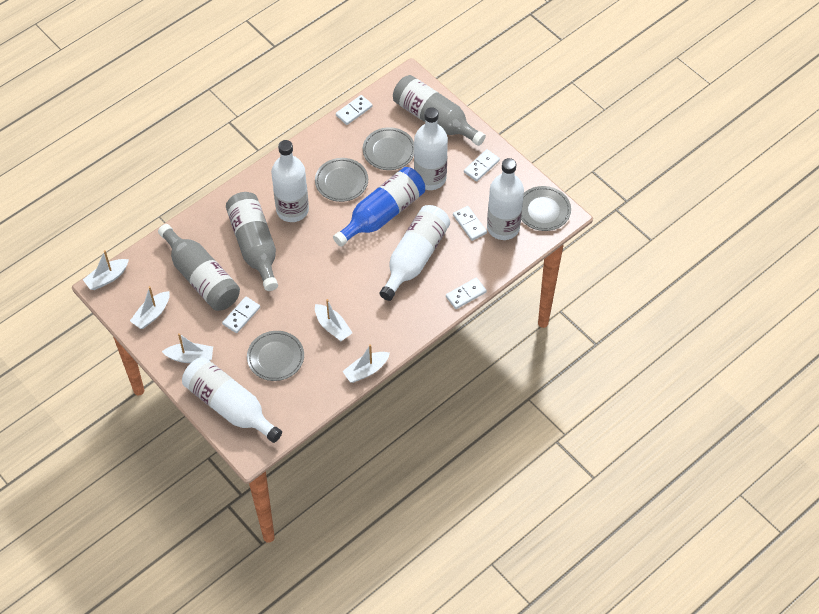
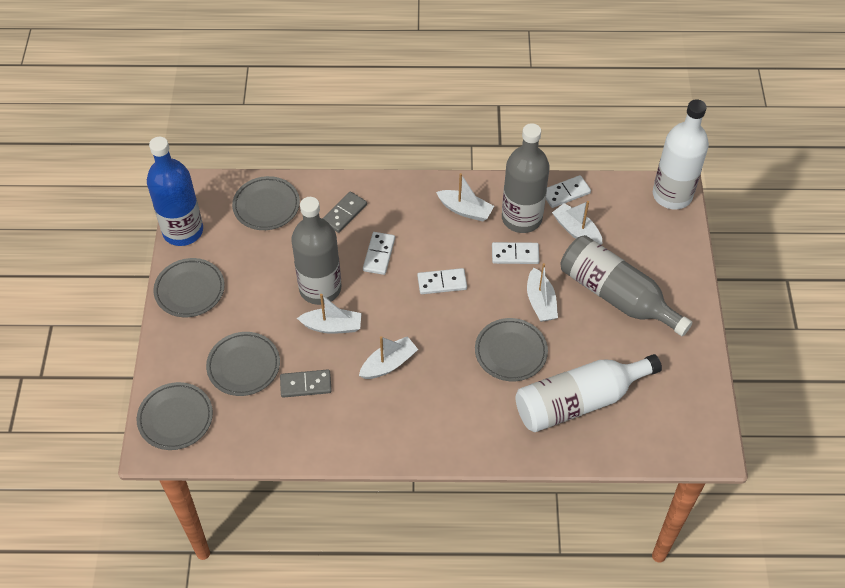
grey domino: 0 -> 2
grey plate: 4 -> 5
white bottle: 5 -> 2
white domino: 5 -> 4

